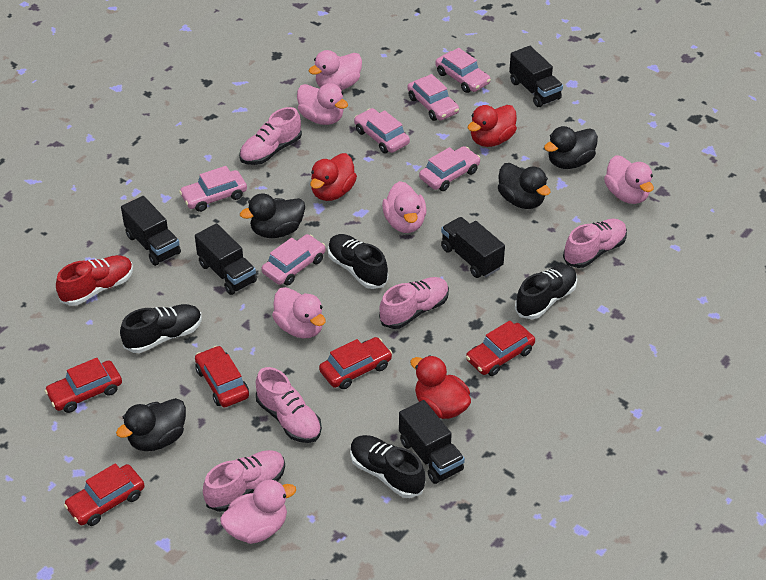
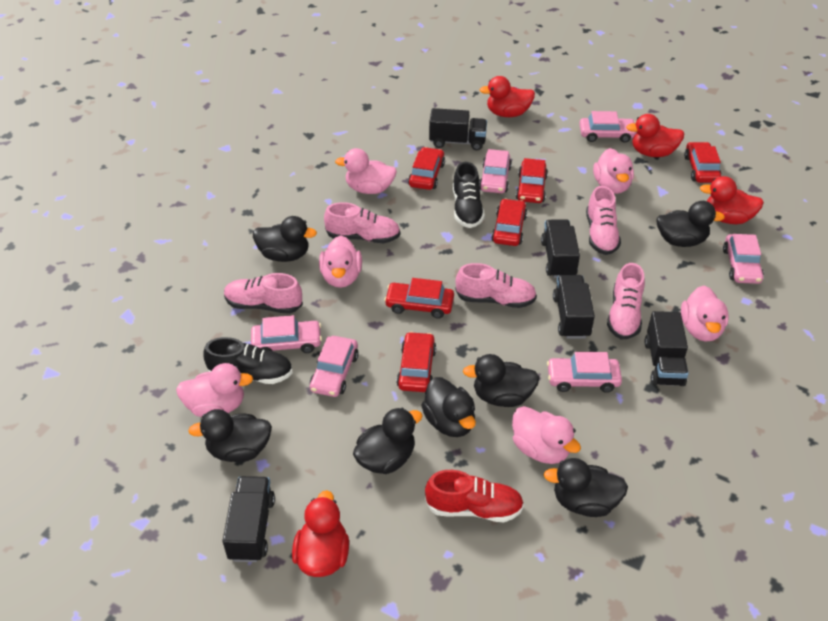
black duck: 4 -> 7
black shoe: 4 -> 2
red car: 5 -> 6
red duck: 3 -> 4

